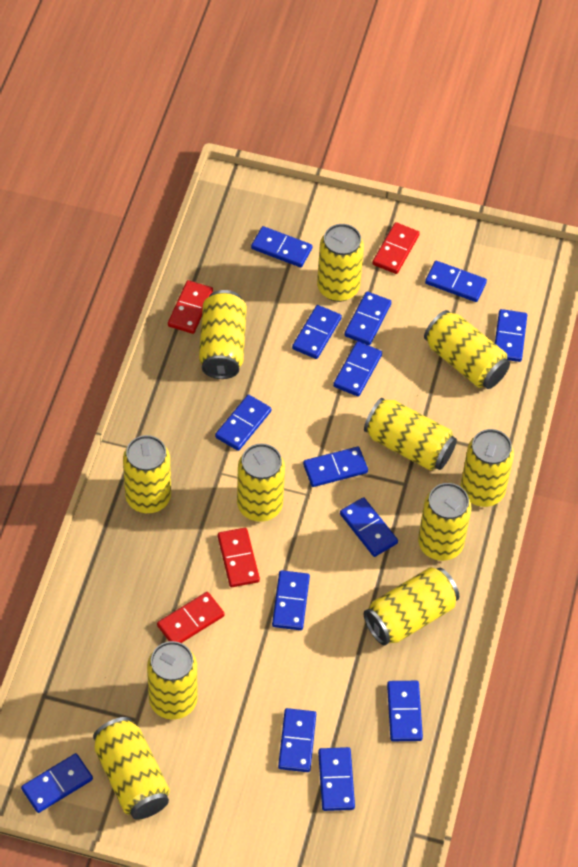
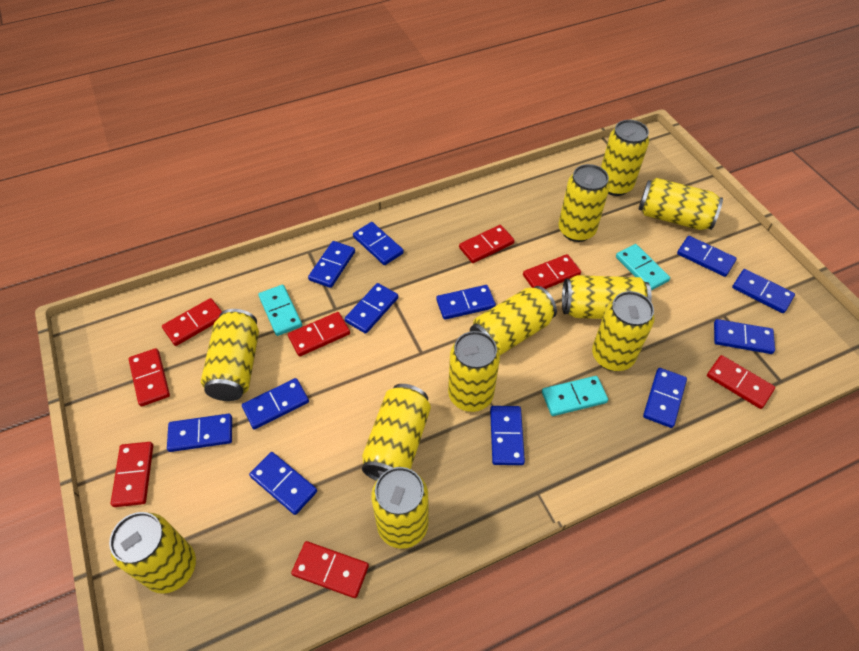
blue domino: 14 -> 12
red domino: 4 -> 8
turquoise domino: 0 -> 3

